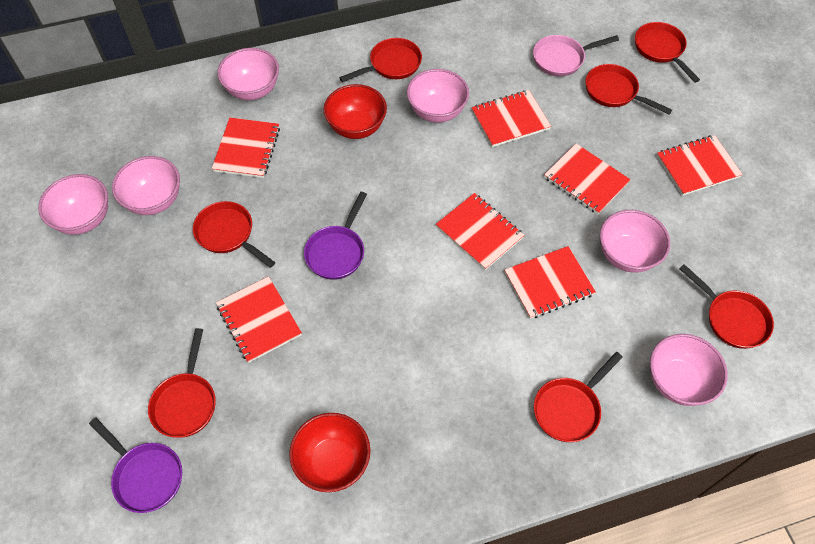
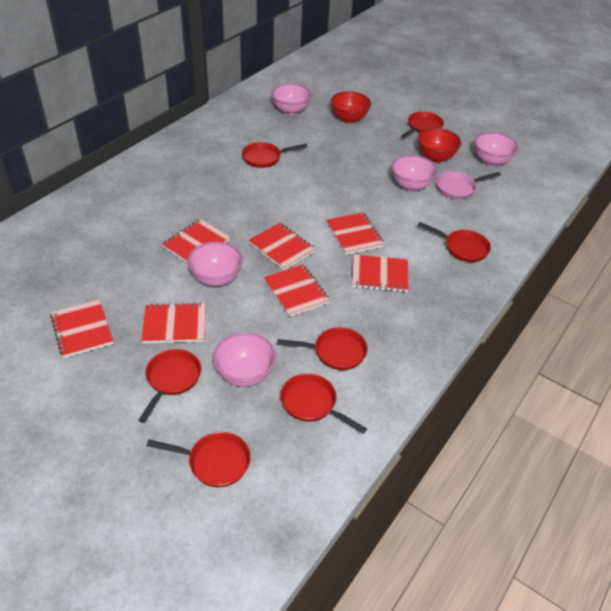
pink bowl: 6 -> 5
purple pan: 2 -> 0

